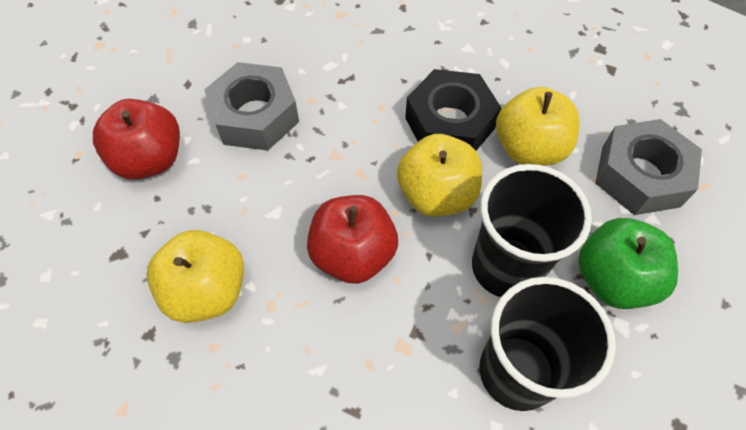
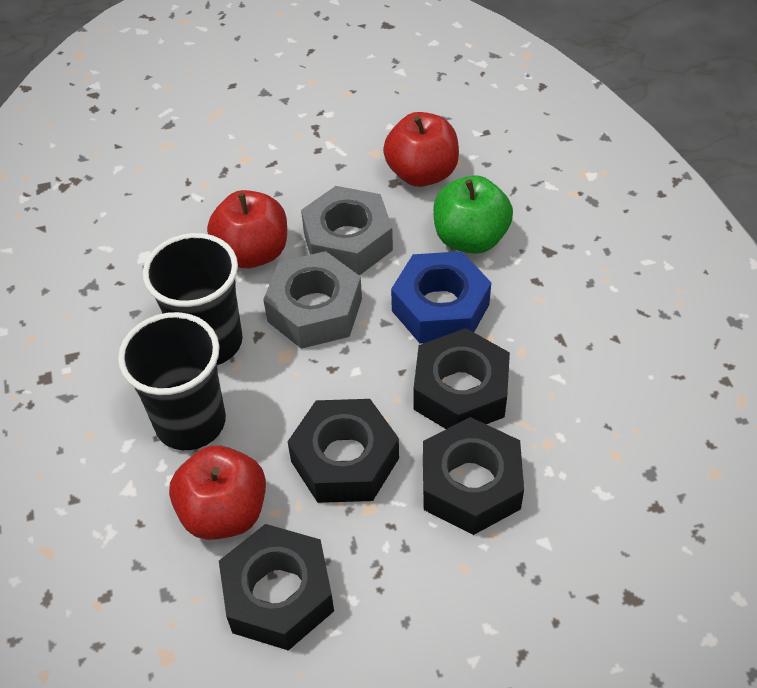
black nut: 1 -> 4
blue nut: 0 -> 1
red apple: 2 -> 3
yellow apple: 3 -> 0

